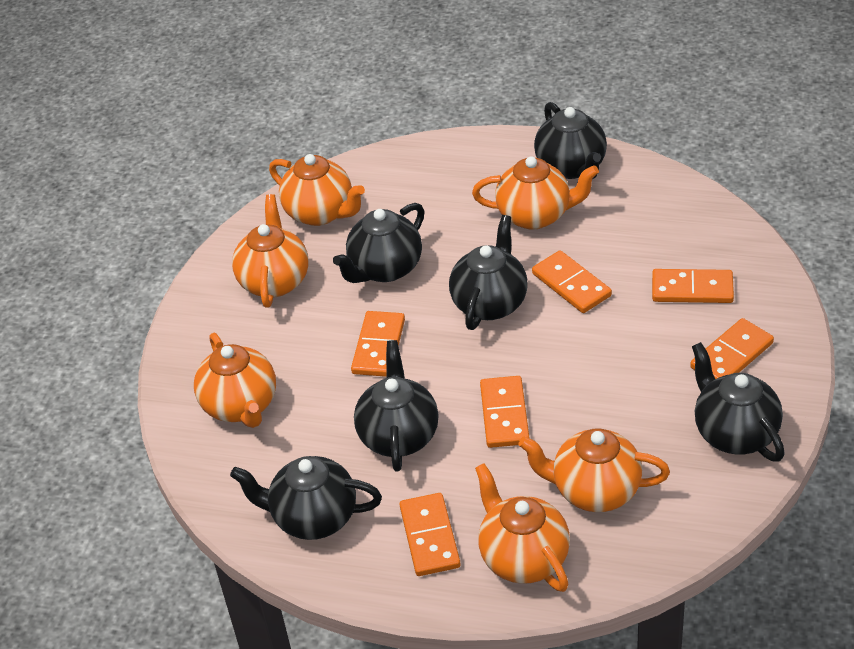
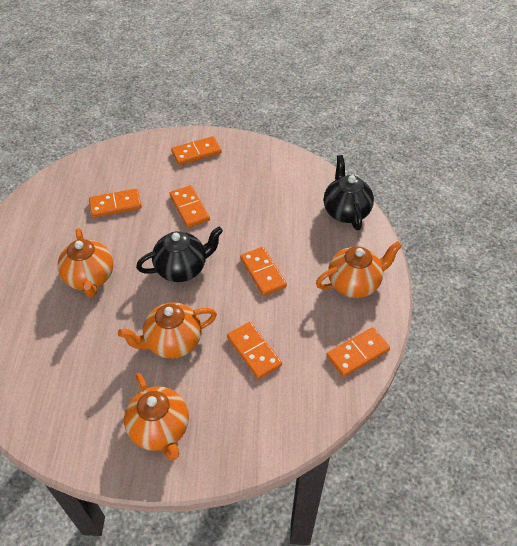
black teapot: 6 -> 2
orange teapot: 6 -> 4

